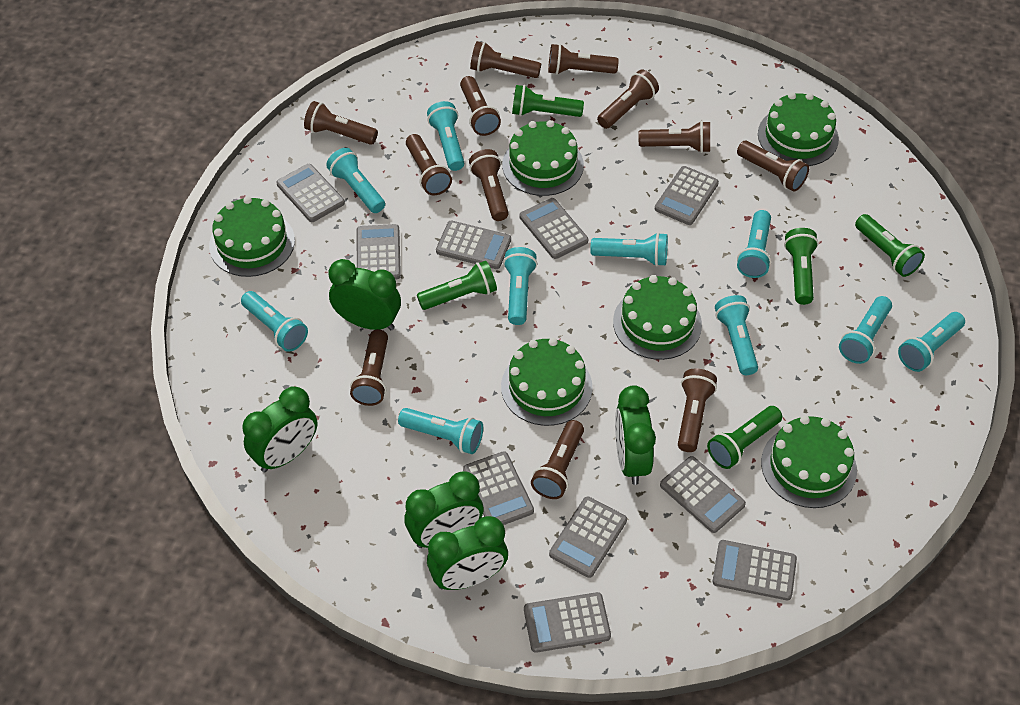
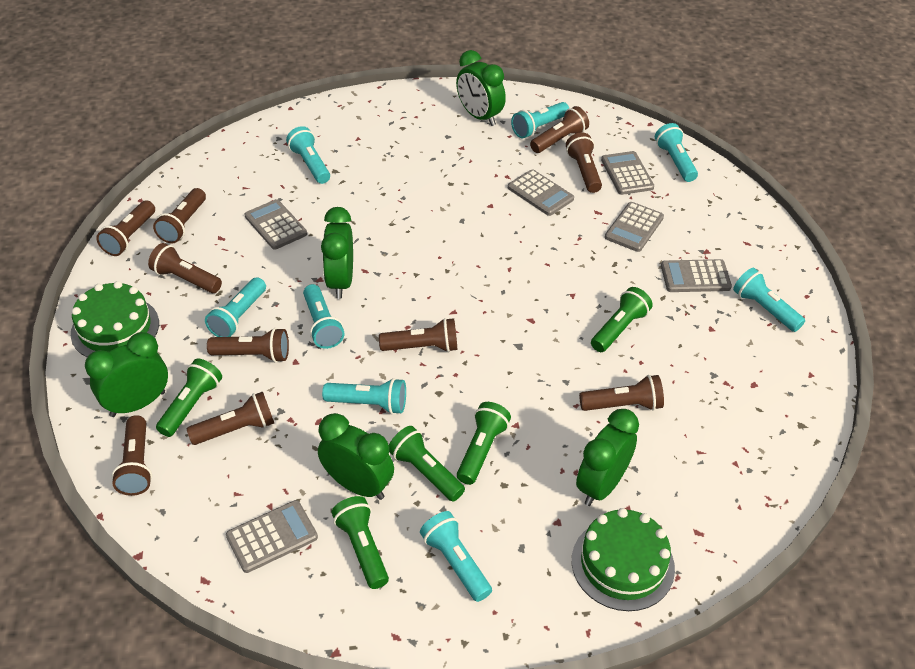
brown flashlight: 12 -> 10
green cake: 6 -> 2
grey calculator: 10 -> 6
turquoise flashlight: 10 -> 8

